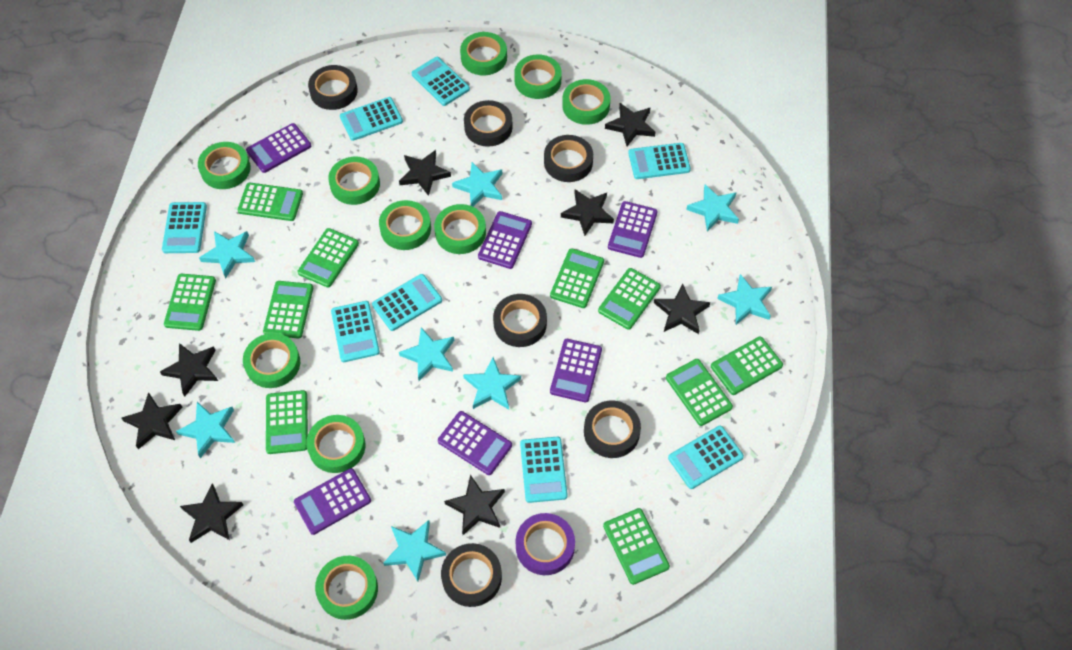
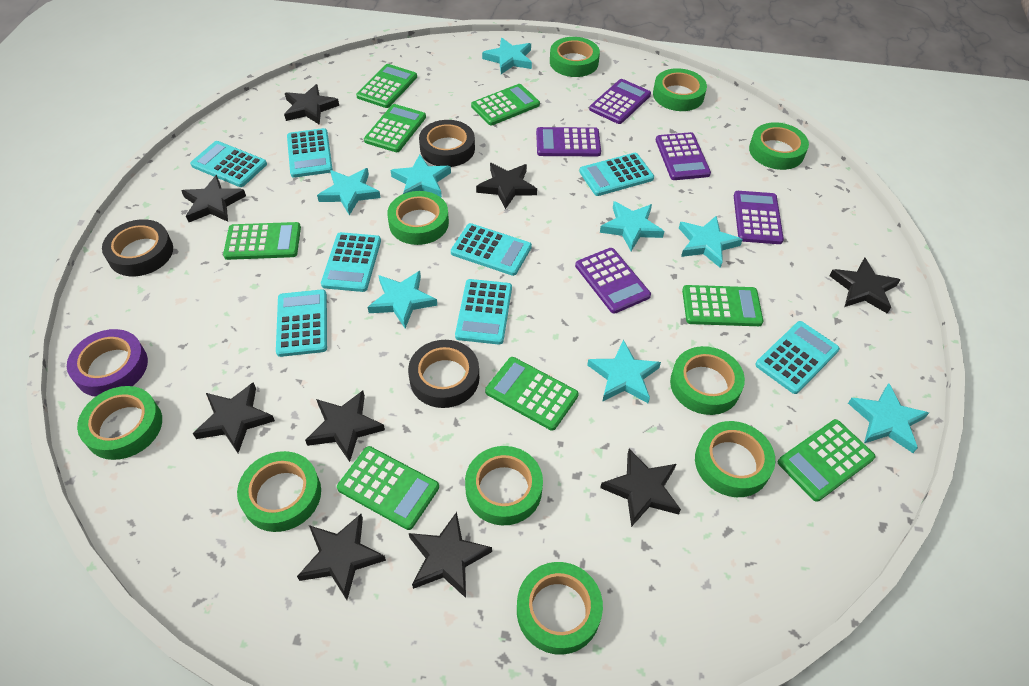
black star: 8 -> 9
black tape: 6 -> 3
green calculator: 10 -> 8
purple calculator: 6 -> 5

